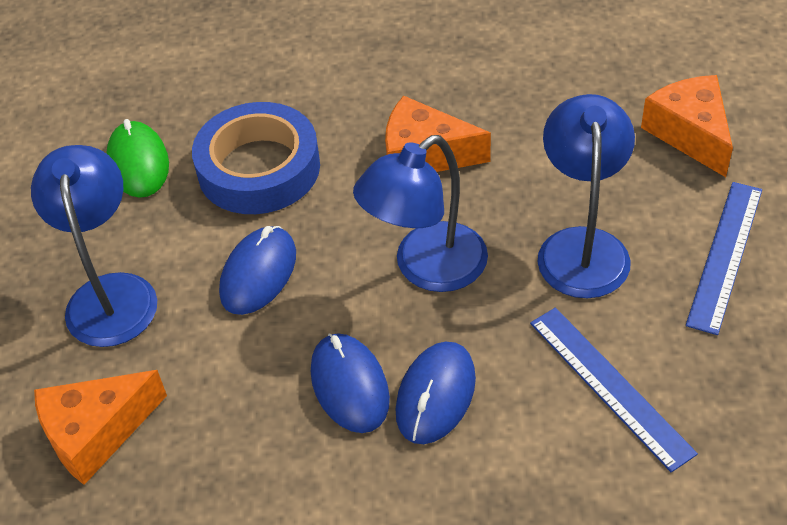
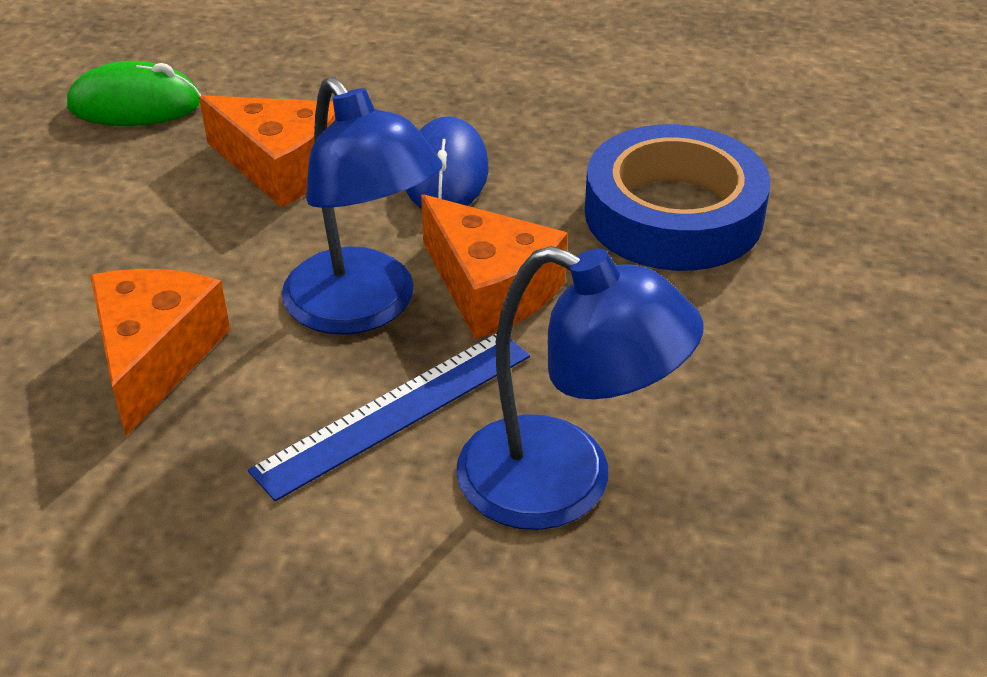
blue lamp: 3 -> 2
blue mouse: 3 -> 1
blue ruler: 2 -> 1

